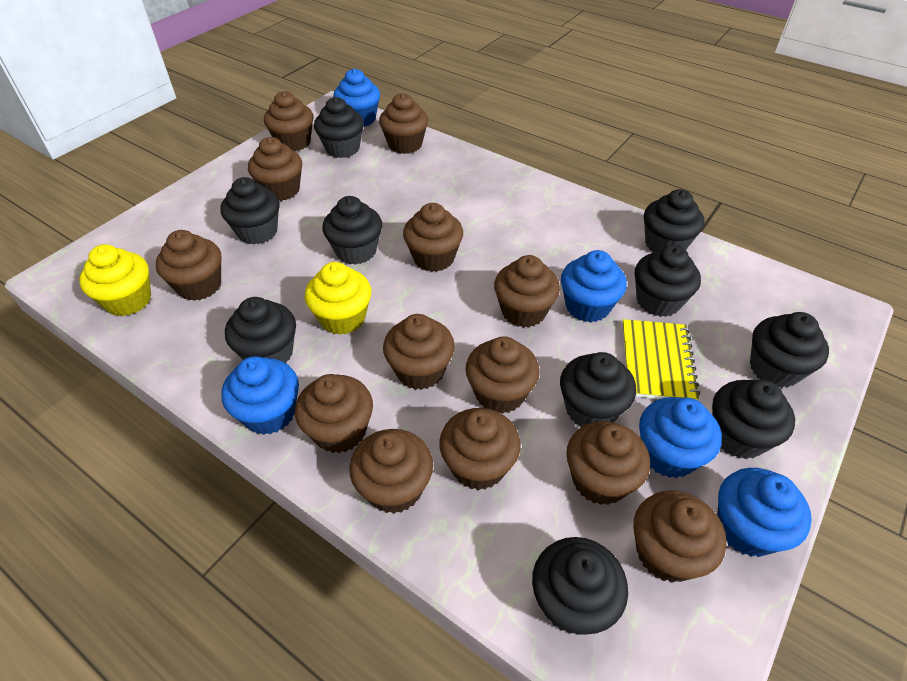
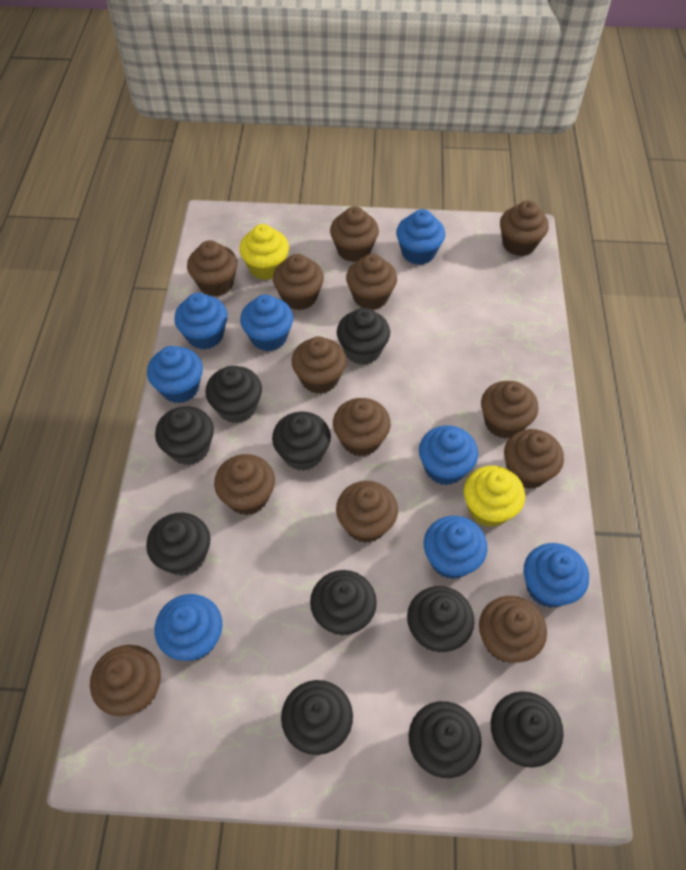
blue cupcake: 5 -> 8
yellow notebook: 1 -> 0

